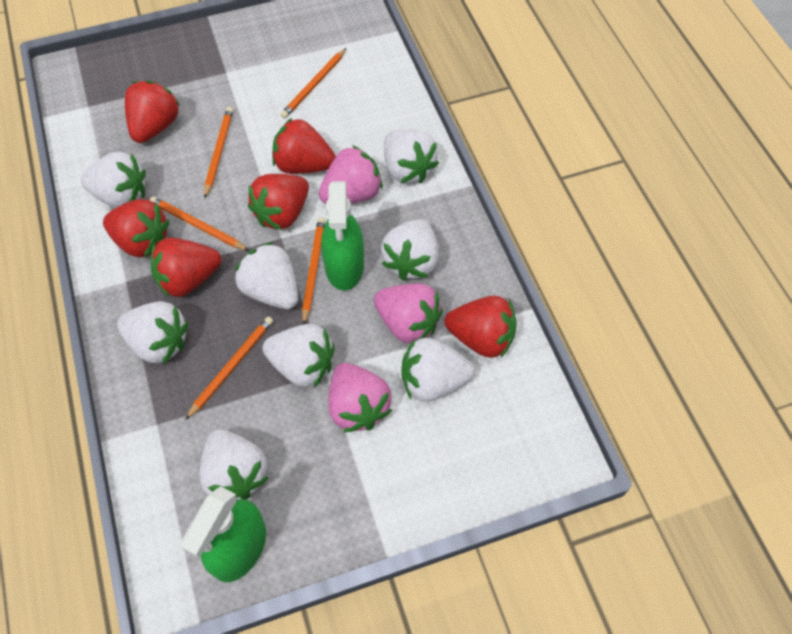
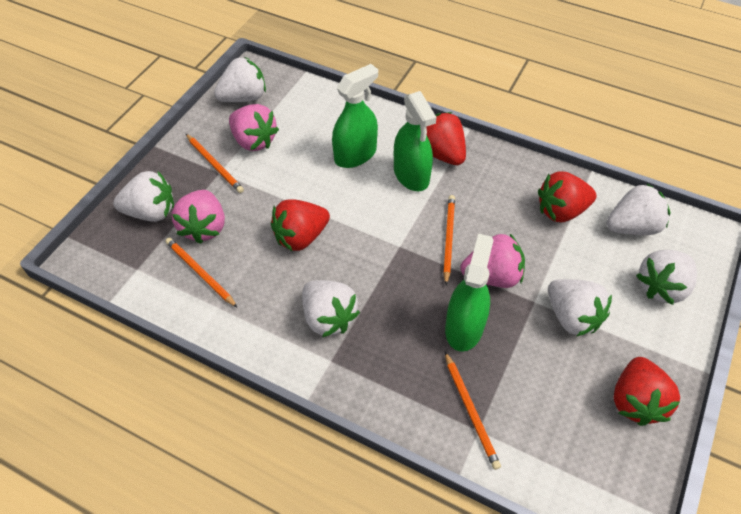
green spray bottle: 2 -> 3
orange pencil: 5 -> 4
red strawberry: 6 -> 4
white strawberry: 8 -> 6

